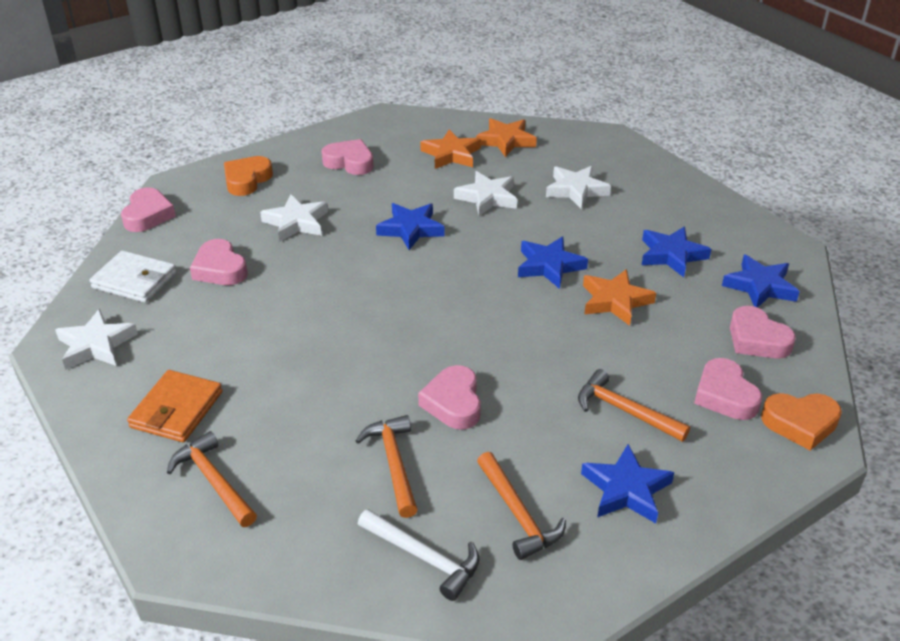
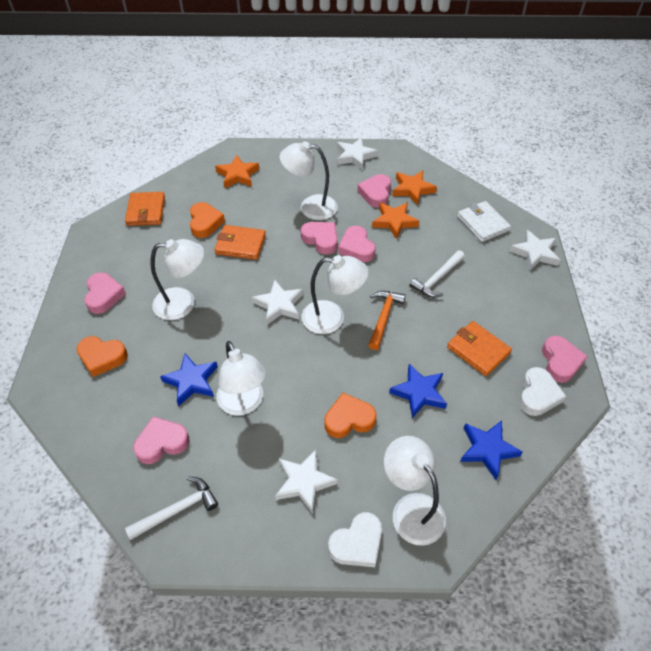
blue star: 5 -> 3
orange hammer: 4 -> 1
orange heart: 2 -> 3
orange wallet: 1 -> 3
white hammer: 1 -> 2
white heart: 0 -> 2
white lamp: 0 -> 5

